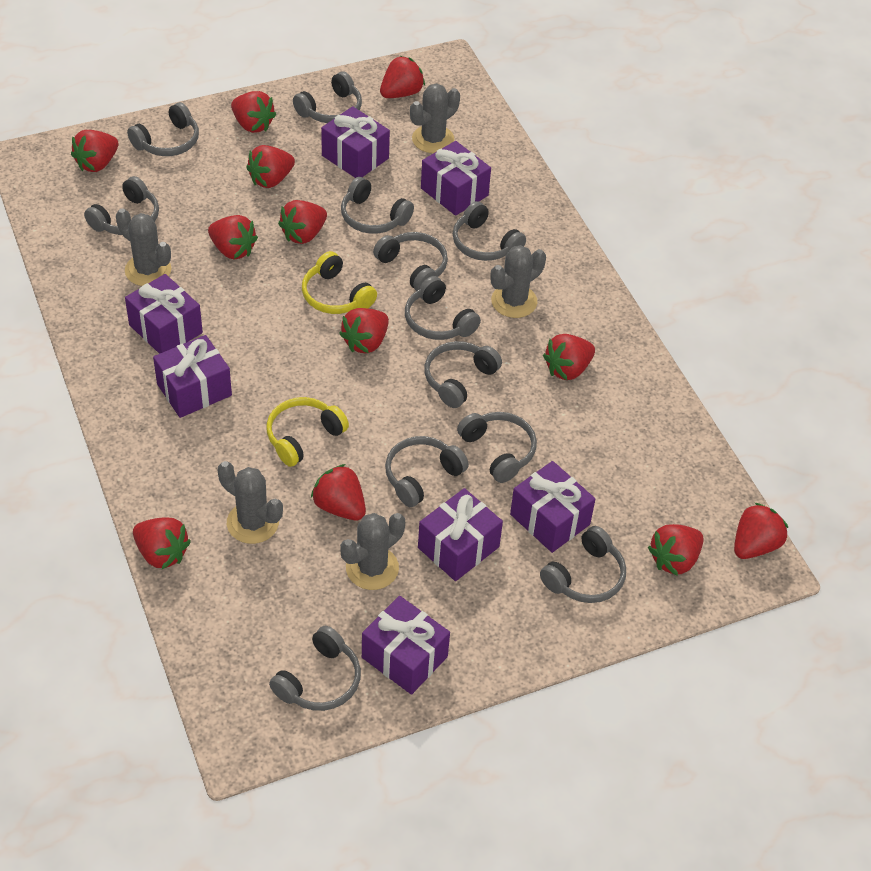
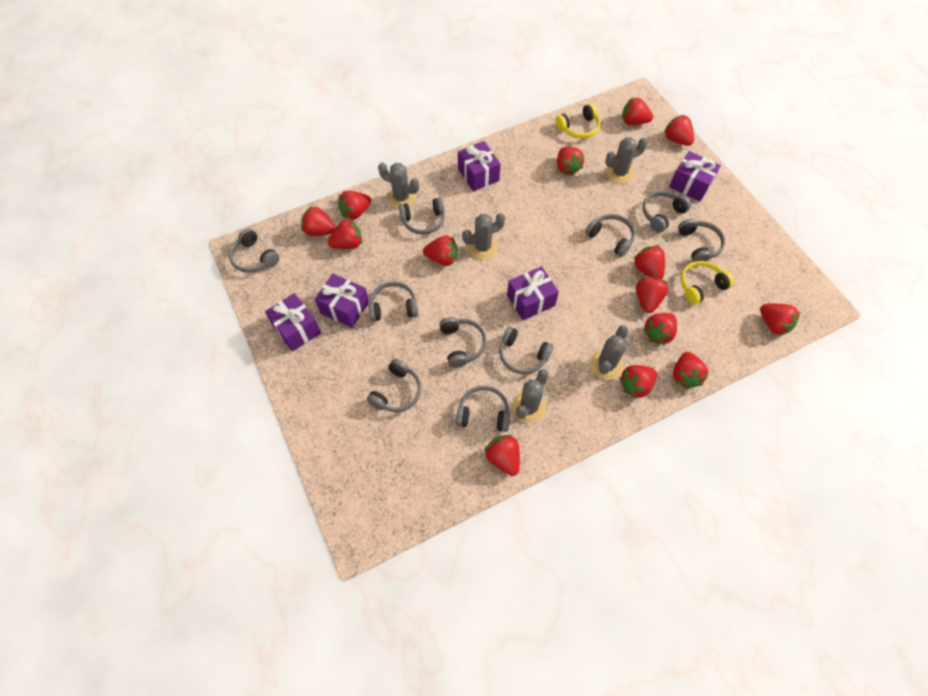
grey headphones: 12 -> 10
purple gift: 7 -> 5
red strawberry: 12 -> 14

